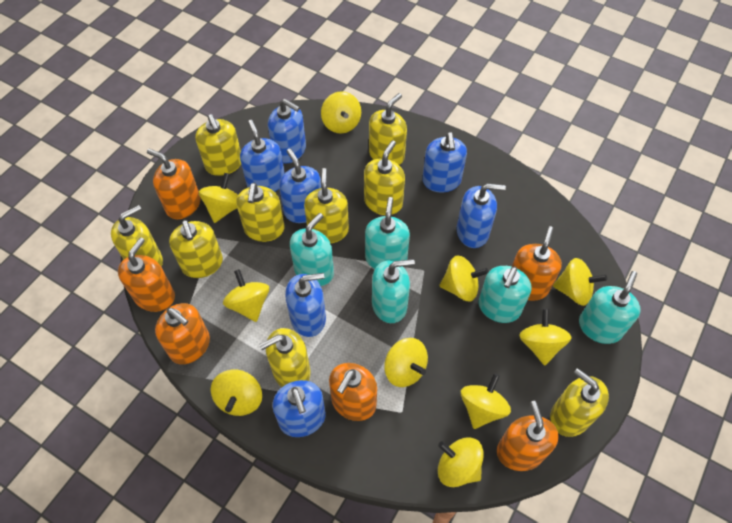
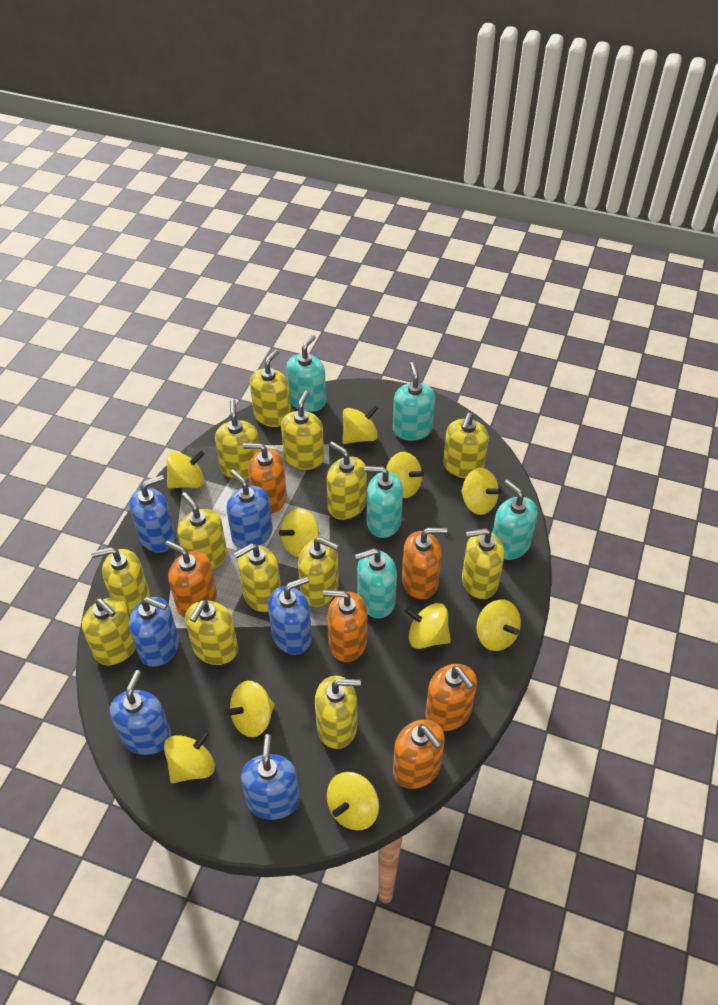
blue soap dispenser: 7 -> 6
yellow soap dispenser: 9 -> 13

